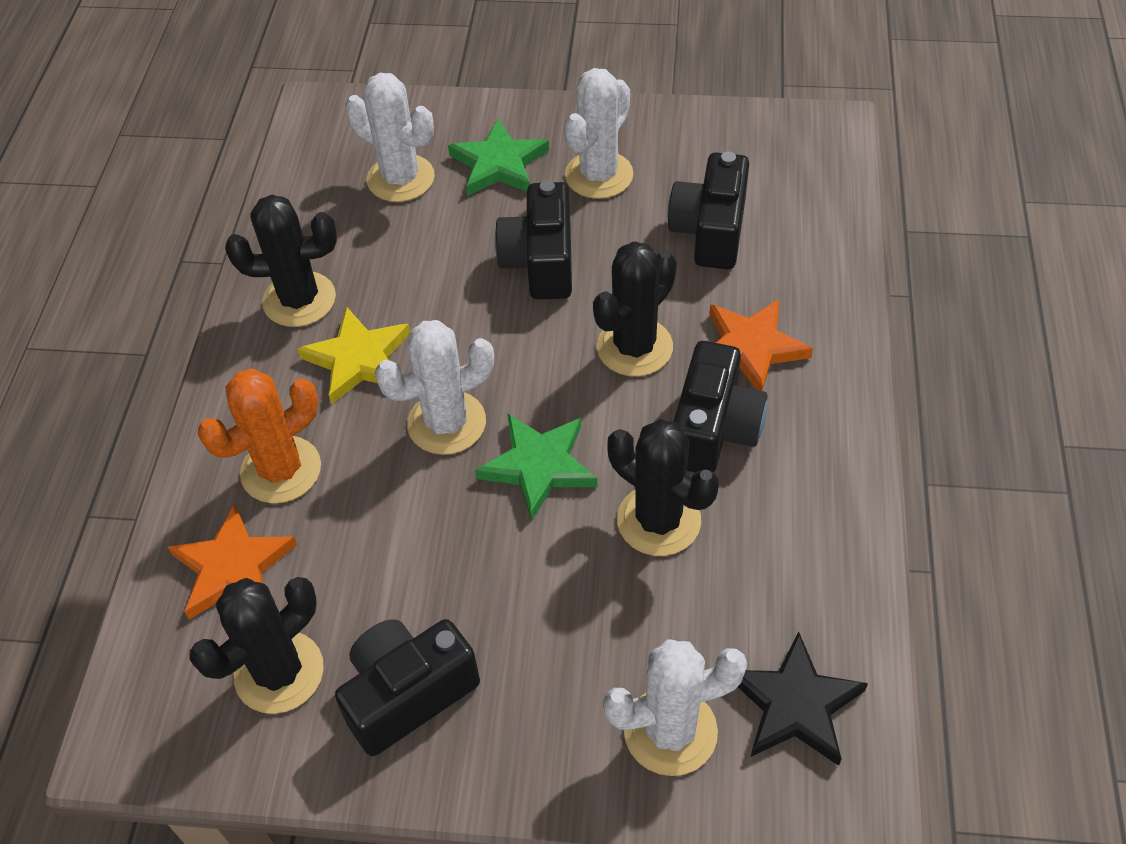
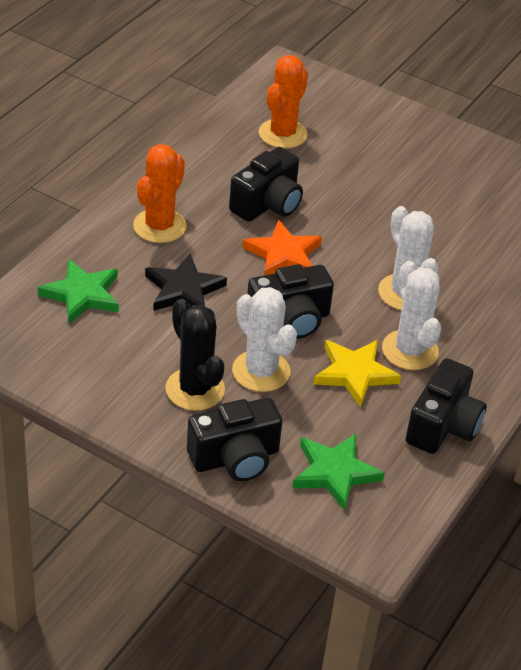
black cactus: 4 -> 1
orange cactus: 1 -> 2
orange star: 2 -> 1
white cactus: 4 -> 3

